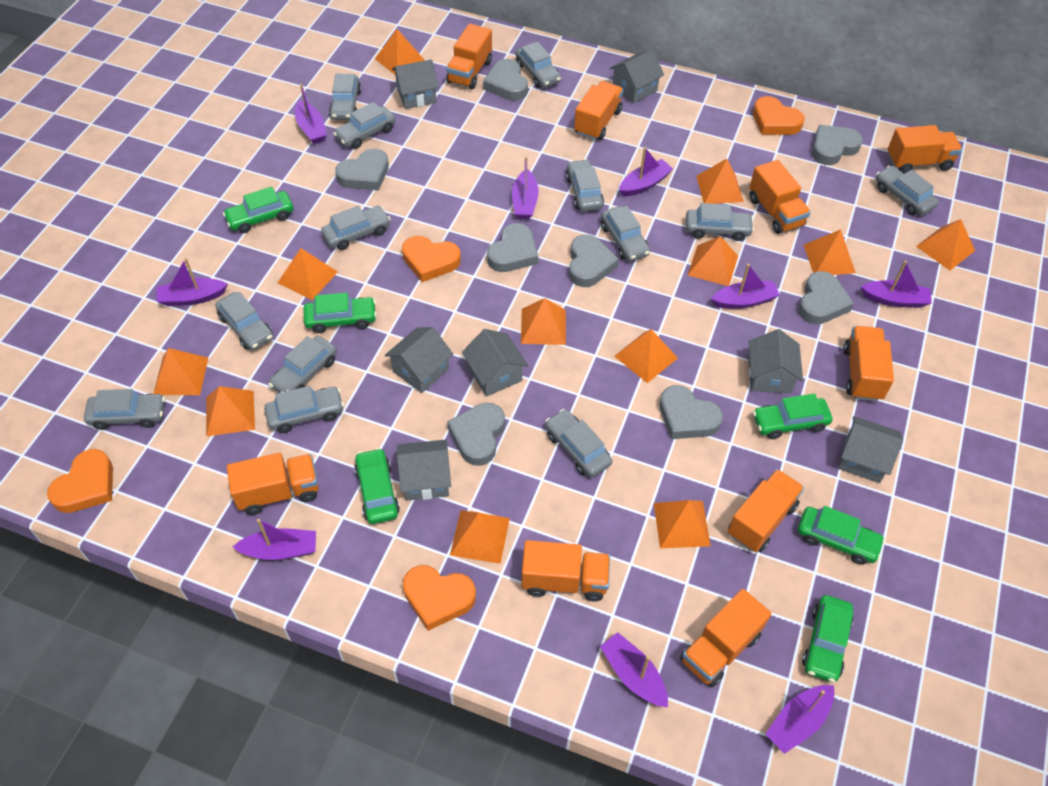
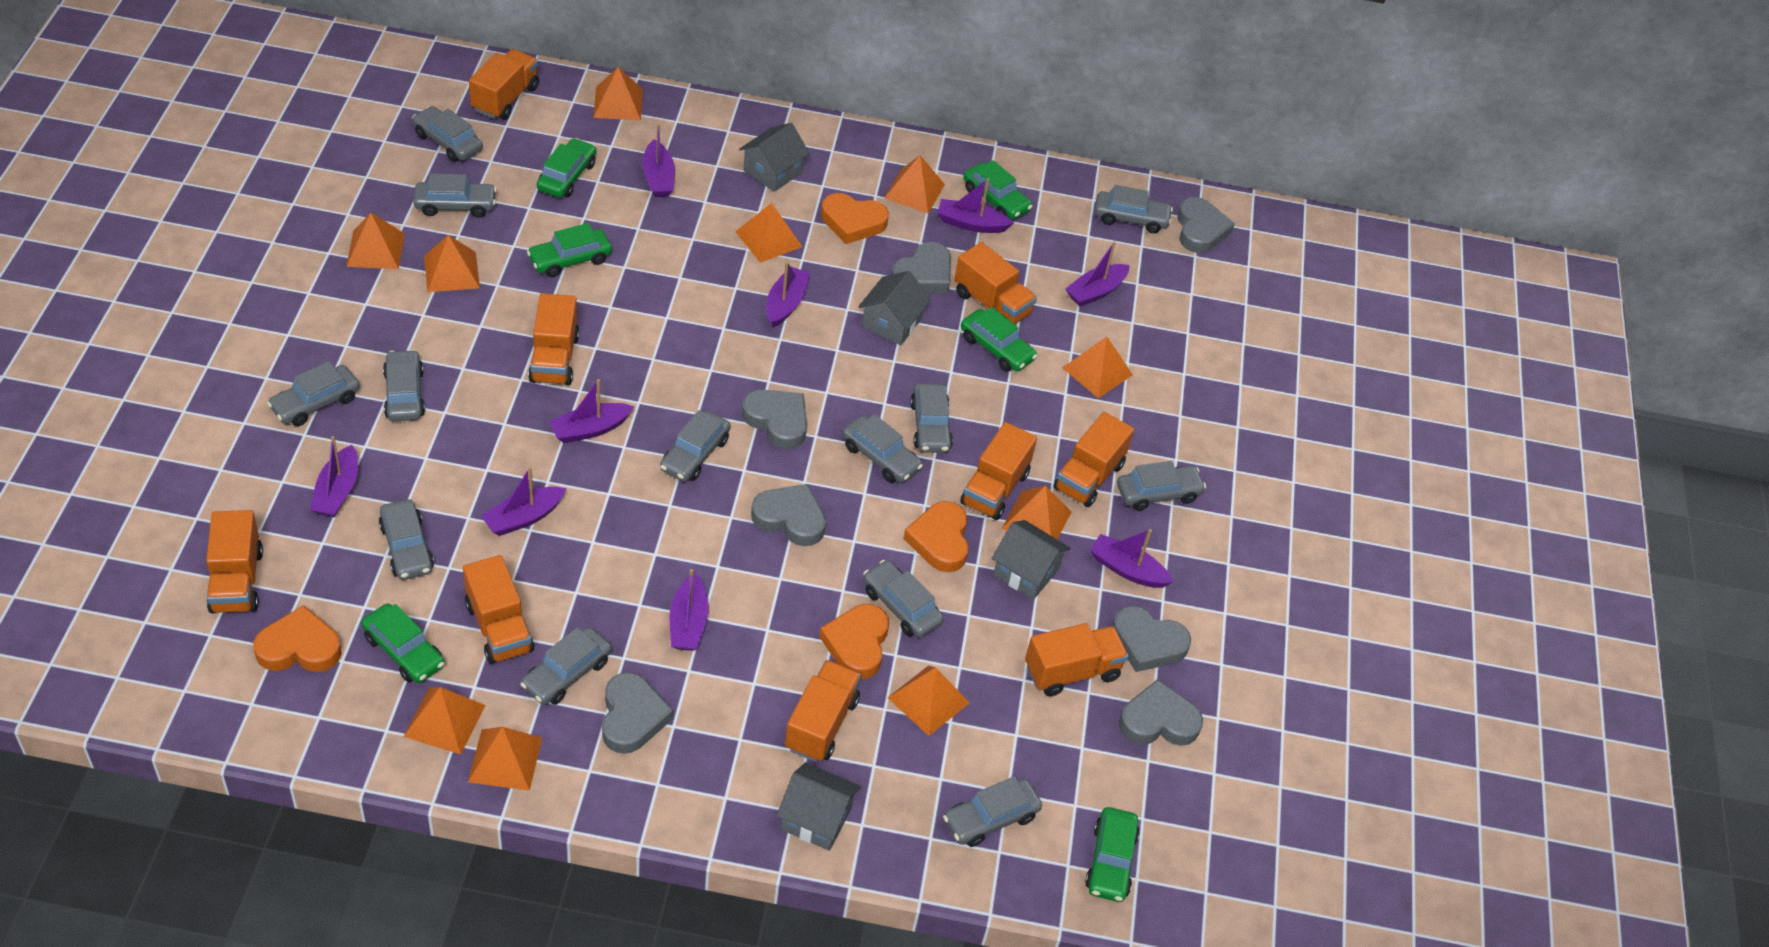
grey heart: 8 -> 7
grey house: 7 -> 4
orange pyramid: 12 -> 10

